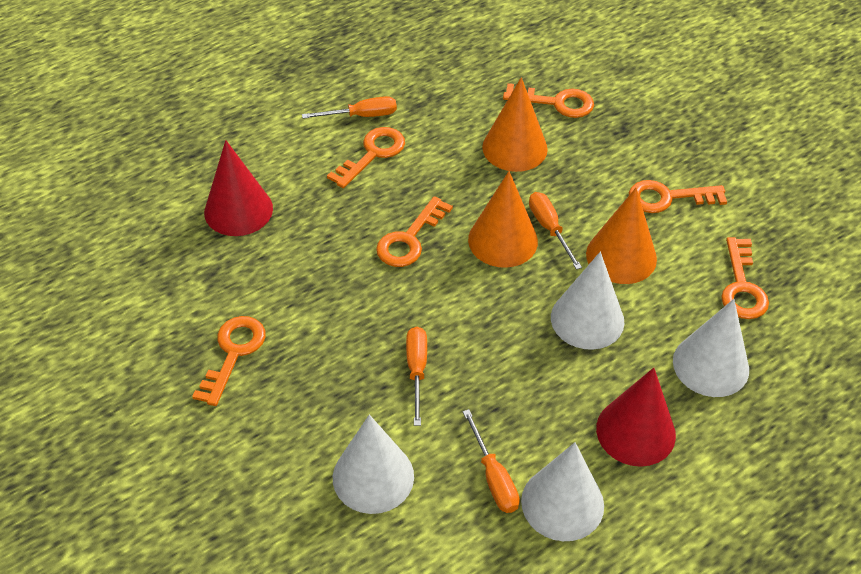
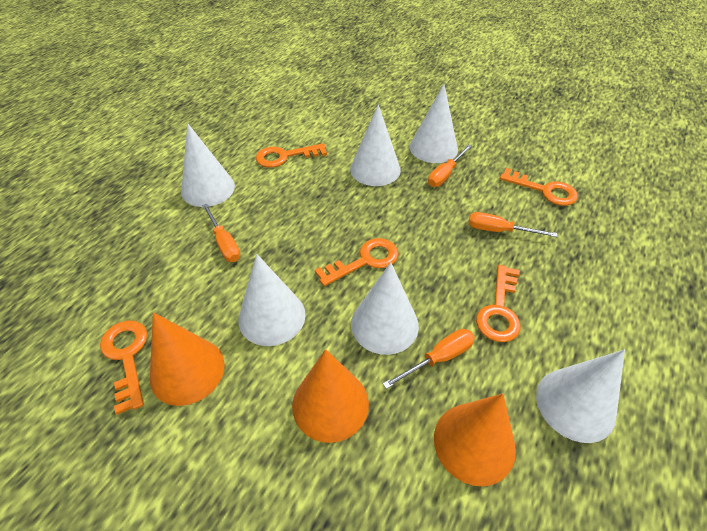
orange key: 6 -> 5
red cone: 2 -> 0
white cone: 4 -> 6

